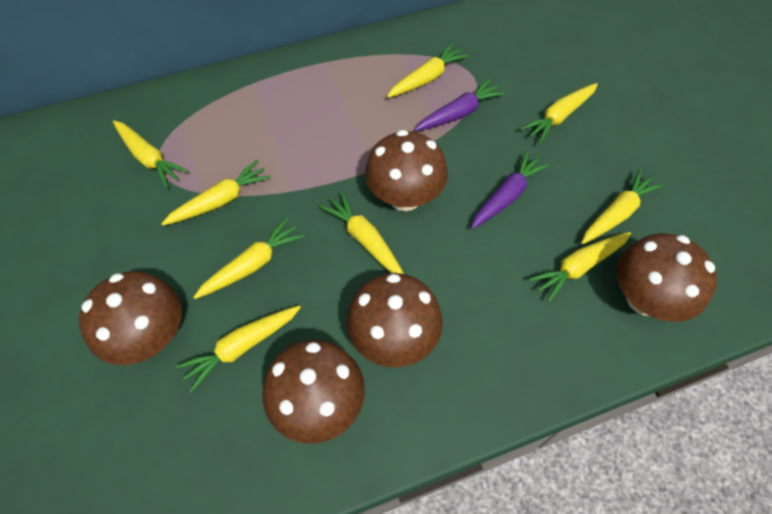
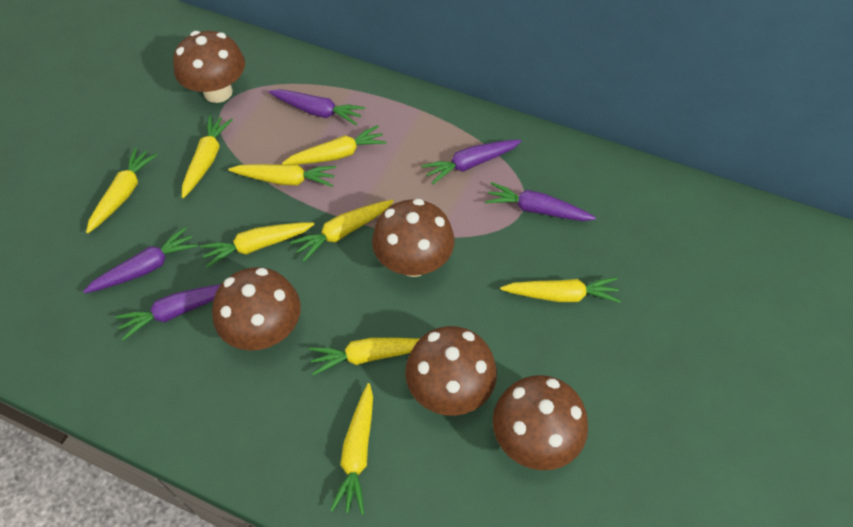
purple carrot: 2 -> 5

